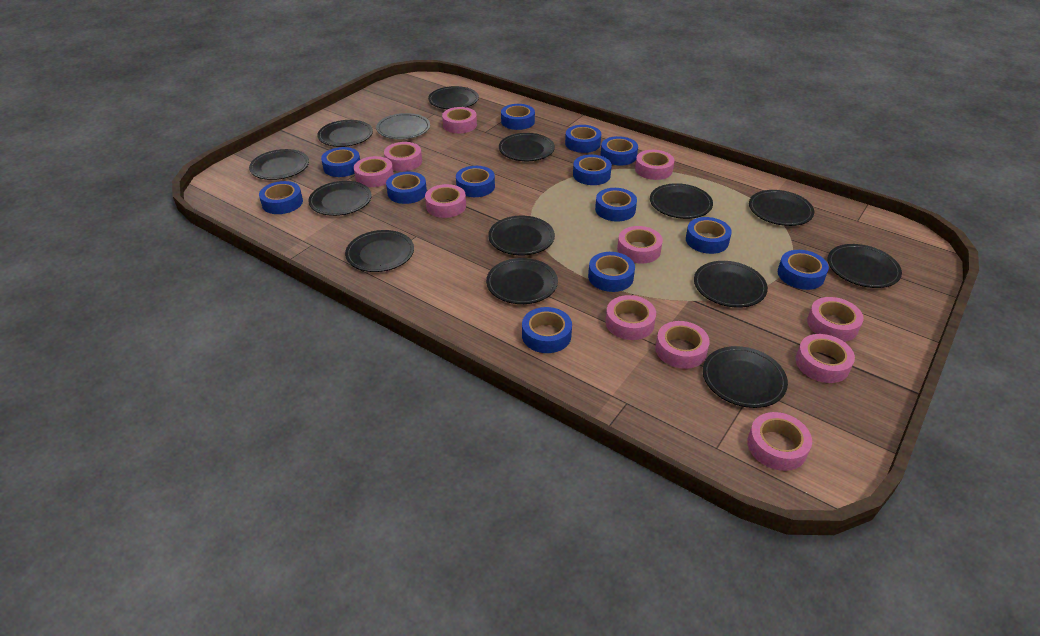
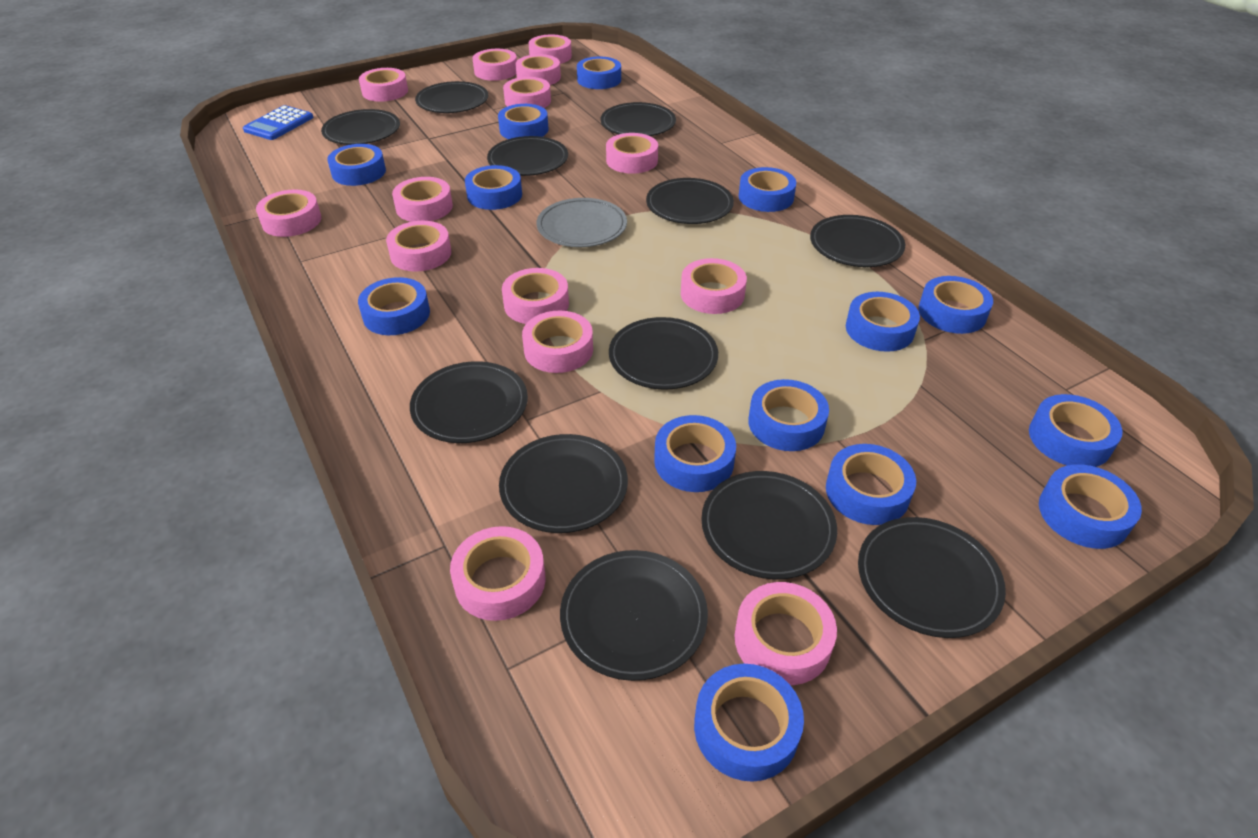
black plate: 13 -> 12
blue calculator: 0 -> 1
blue tape: 13 -> 14
pink tape: 11 -> 14

